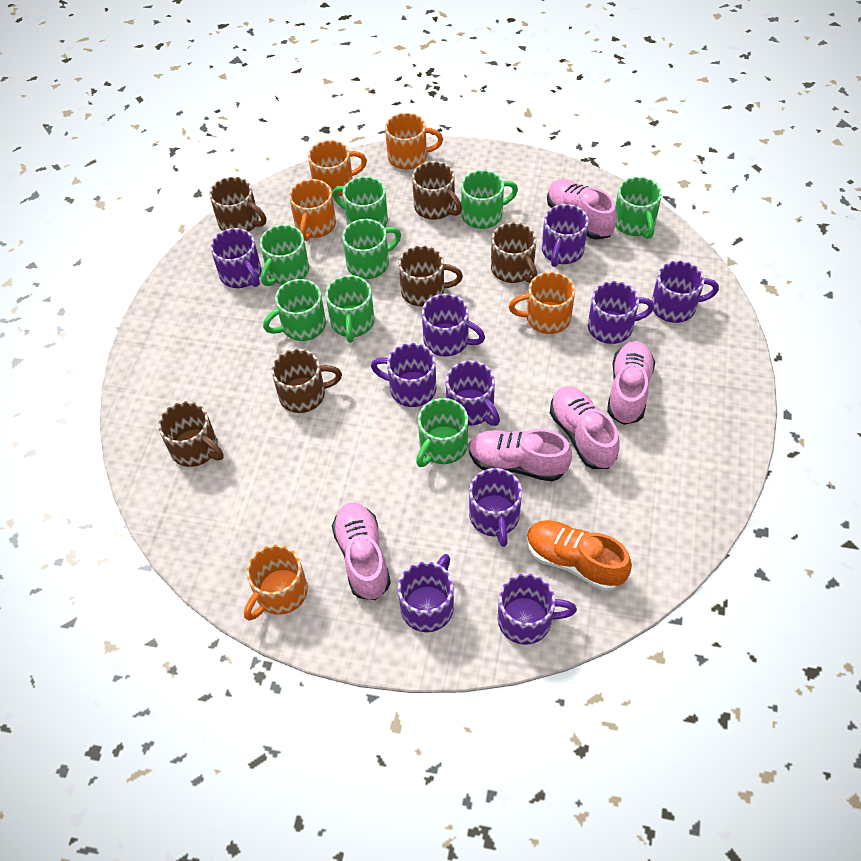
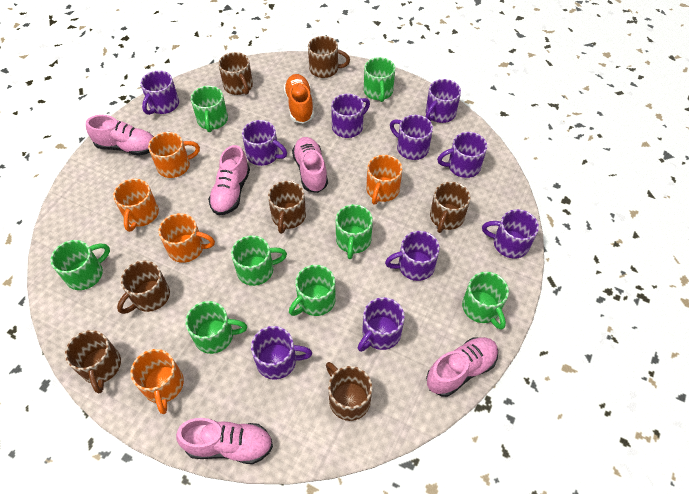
brown mug: 6 -> 7

